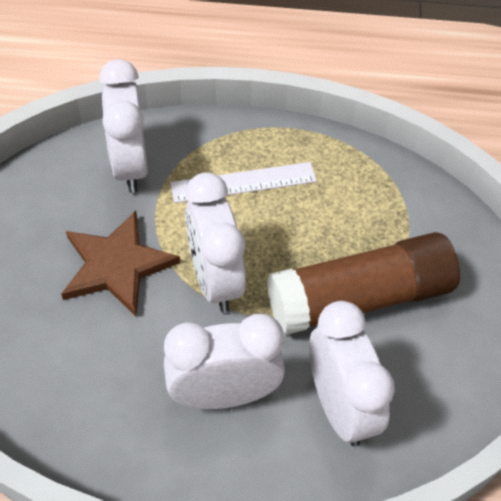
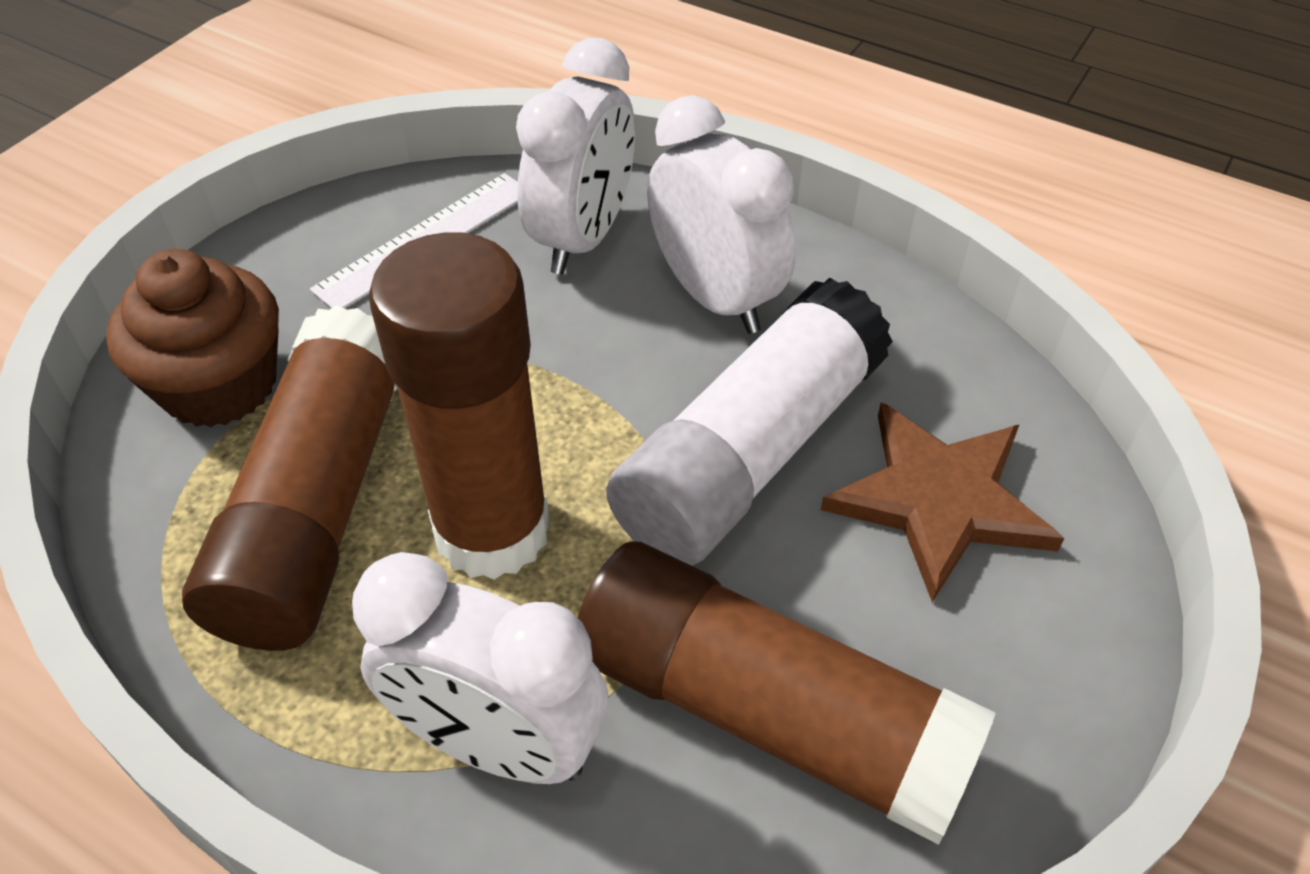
brown cupcake: 0 -> 1
brown glue stick: 1 -> 3
white clock: 4 -> 3
white glue stick: 0 -> 1

